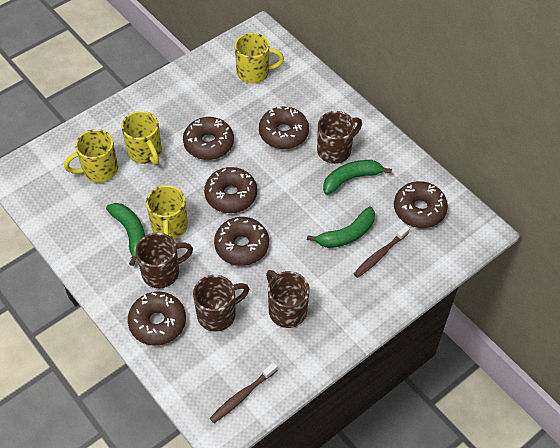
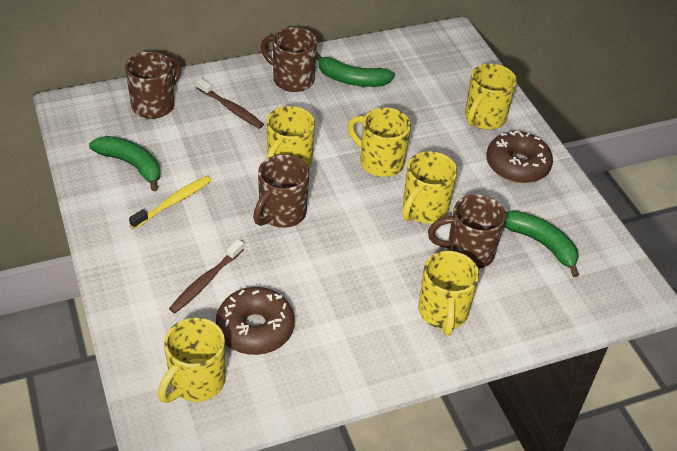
brown donut: 6 -> 2
yellow mug: 4 -> 6
yellow toothbrush: 0 -> 1

